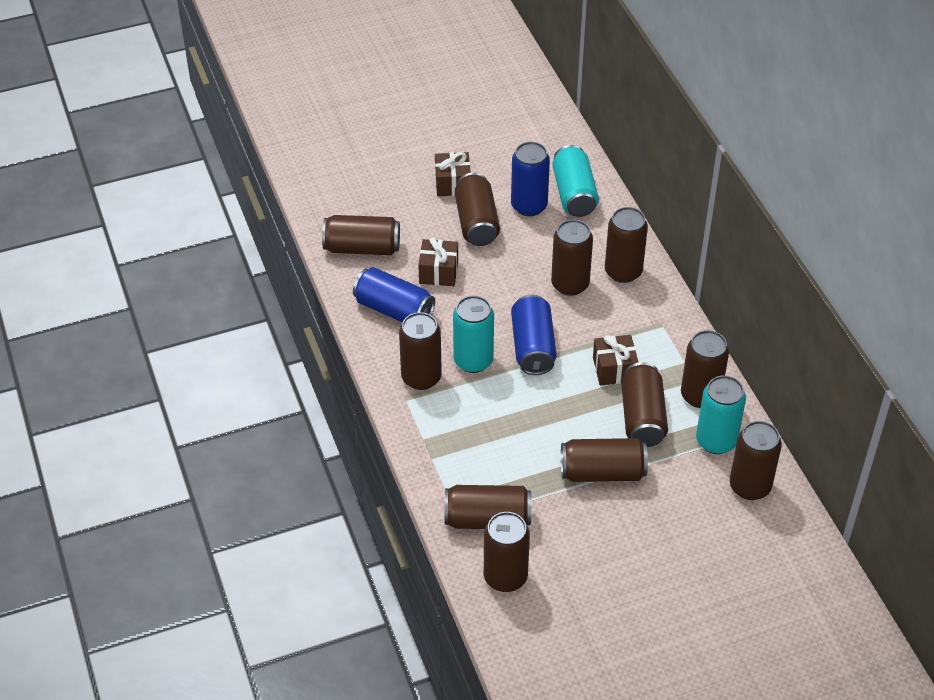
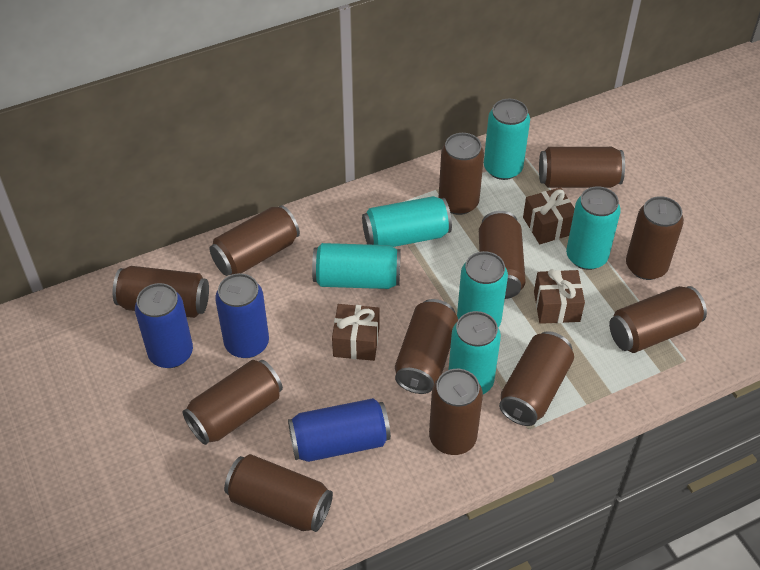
brown can: 11 -> 12
turquoise can: 3 -> 6

